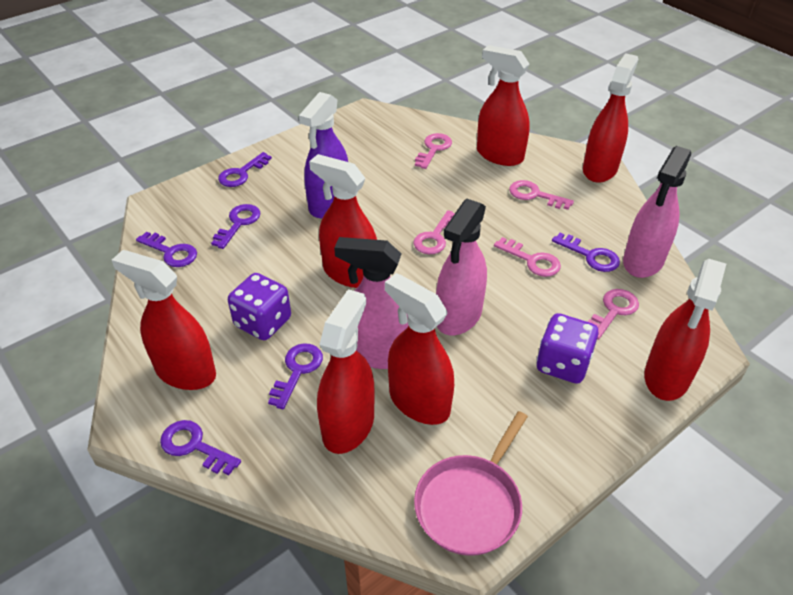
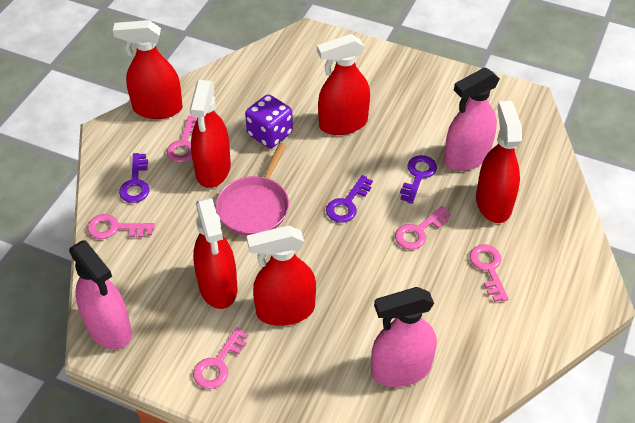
purple dice: 2 -> 1
purple key: 6 -> 3
purple spray bottle: 1 -> 0
red spray bottle: 7 -> 6

